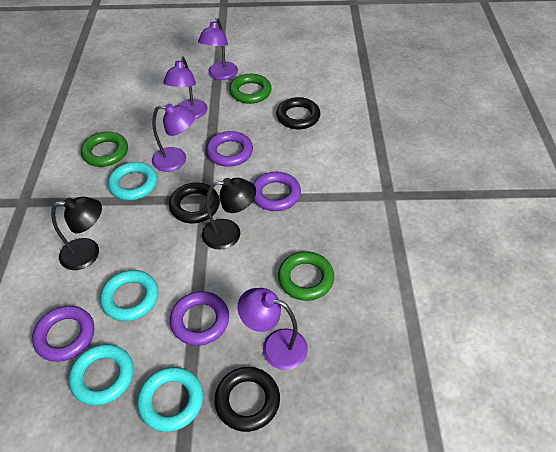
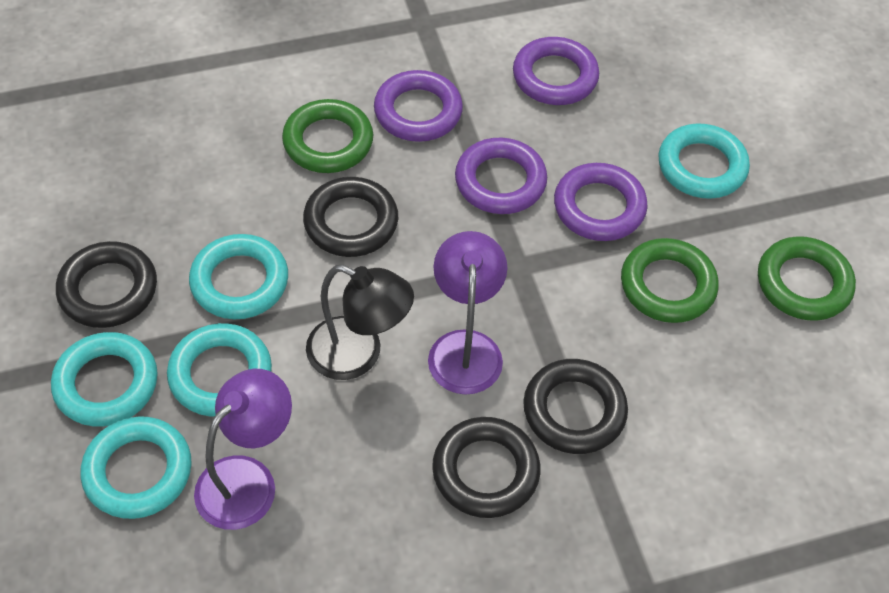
black lamp: 2 -> 1
black ring: 3 -> 4
purple lamp: 4 -> 2
turquoise ring: 4 -> 5

